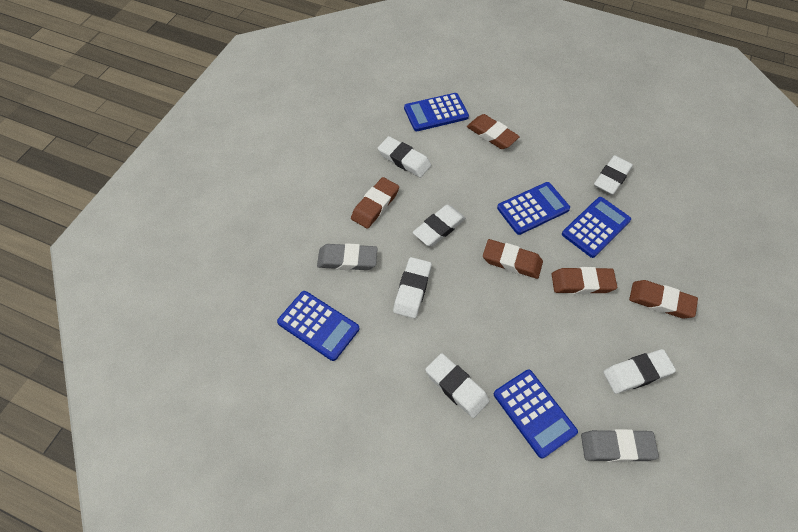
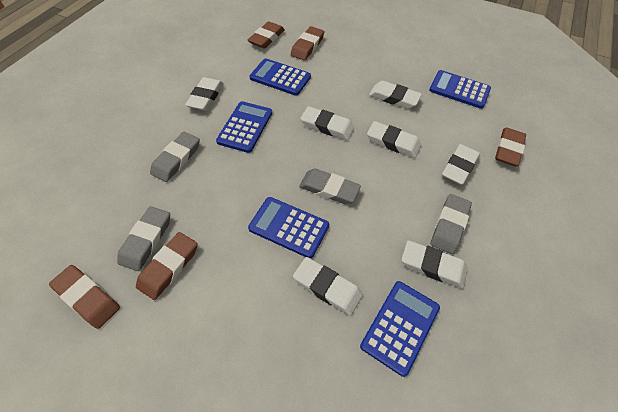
grey eraser: 2 -> 4
white eraser: 6 -> 7

